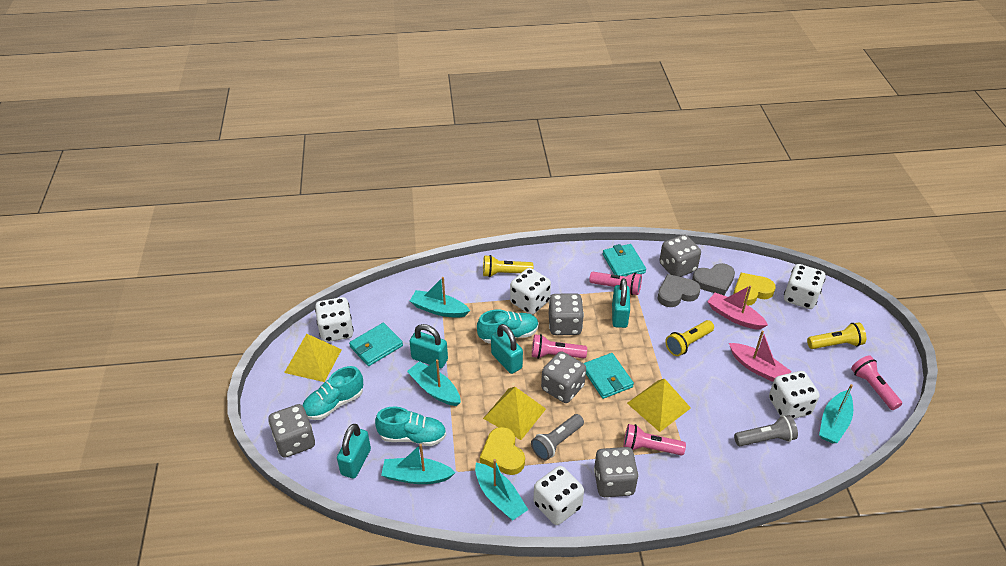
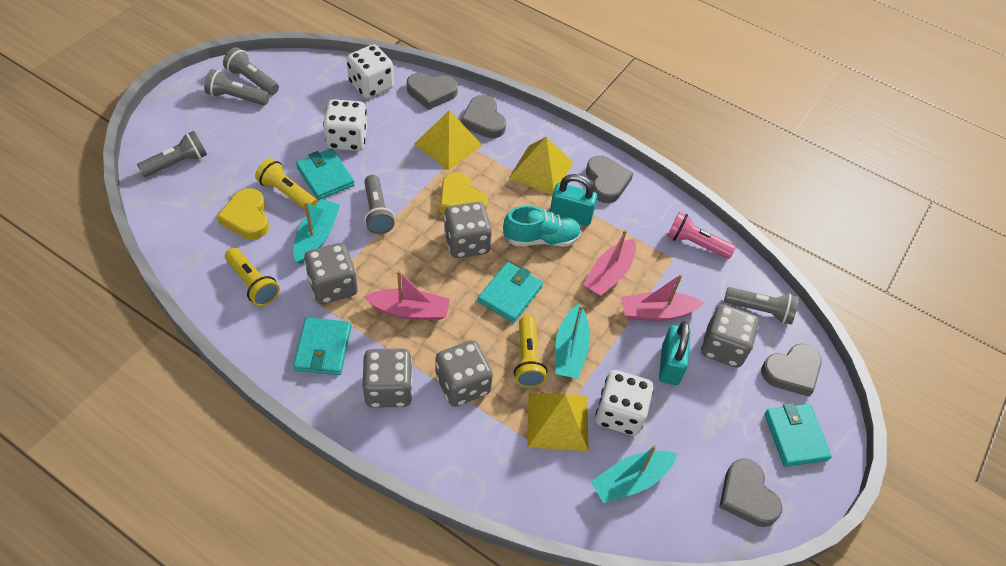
grey flashlight: 2 -> 5
grey heart: 2 -> 5
pink boat: 2 -> 3
pink flashlight: 4 -> 1
turquoise boat: 5 -> 3
turquoise padlock: 4 -> 2
turquoise shoe: 3 -> 1
turquoise wallet: 3 -> 4
white dice: 5 -> 3

